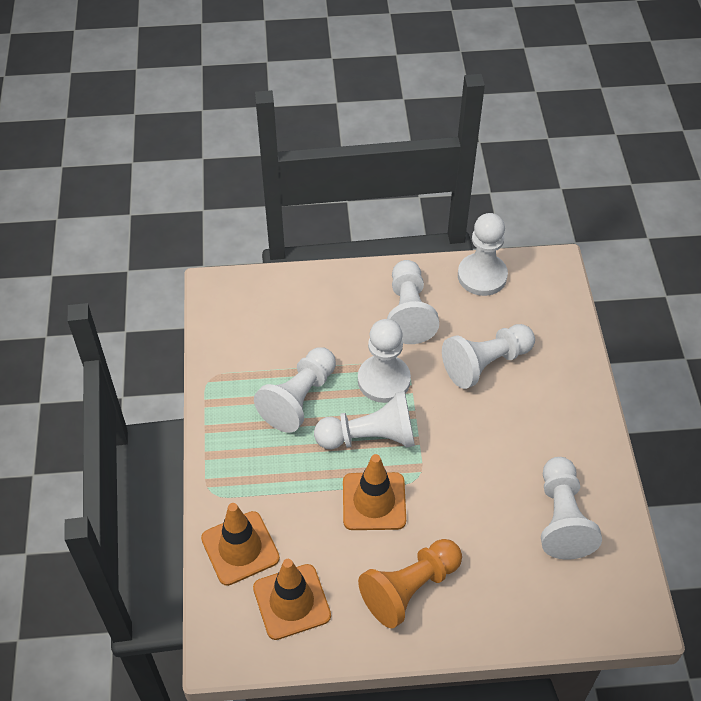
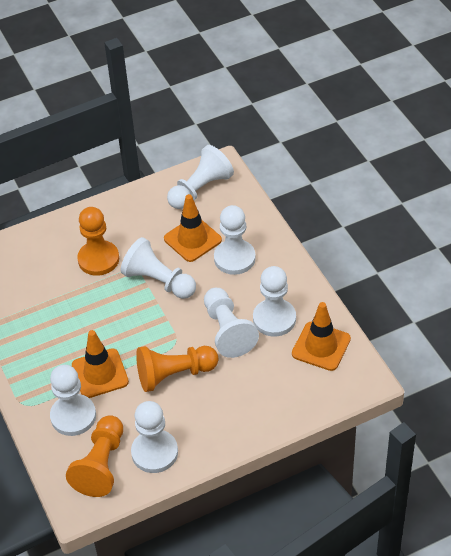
orange pawn: 1 -> 3

